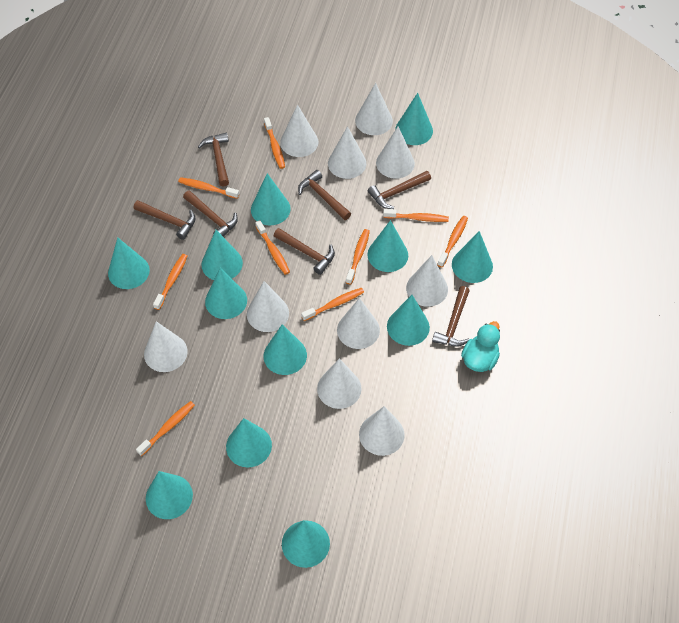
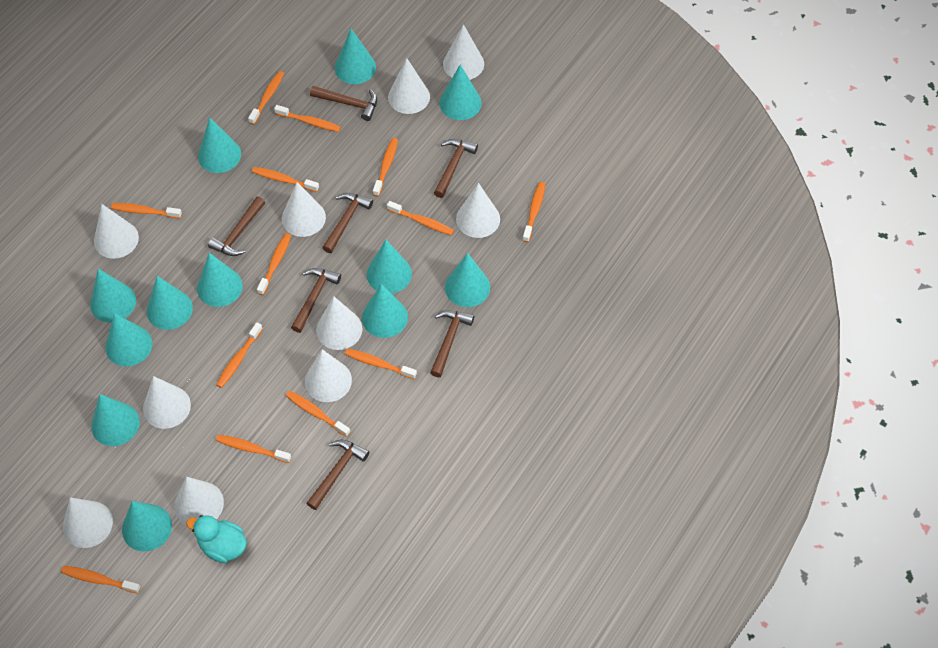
orange toothbrush: 9 -> 13

